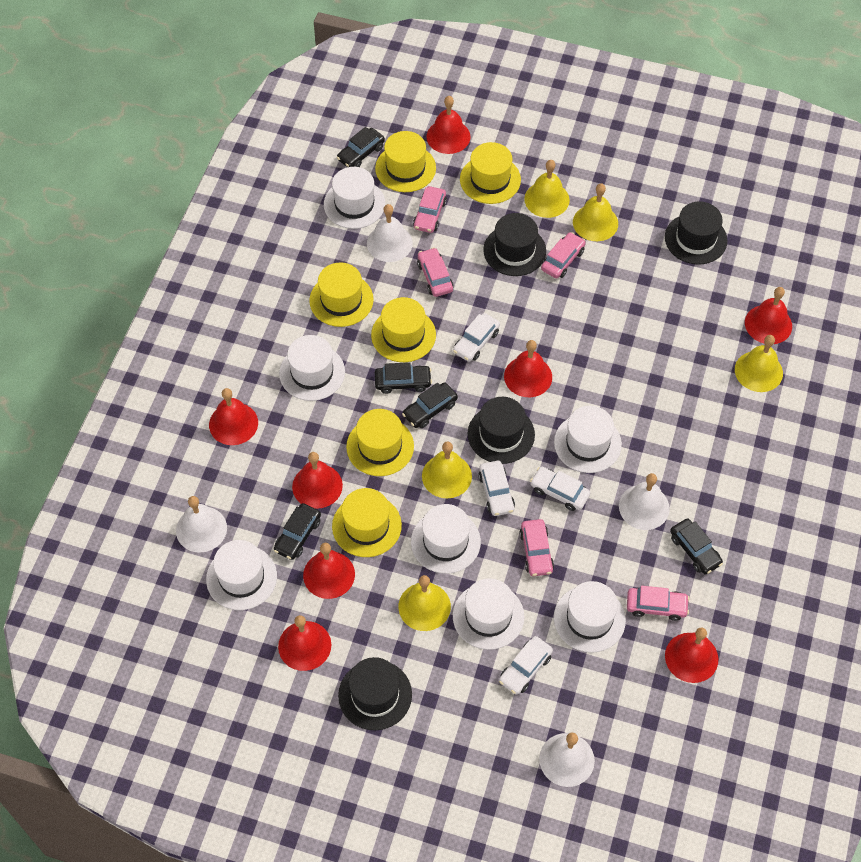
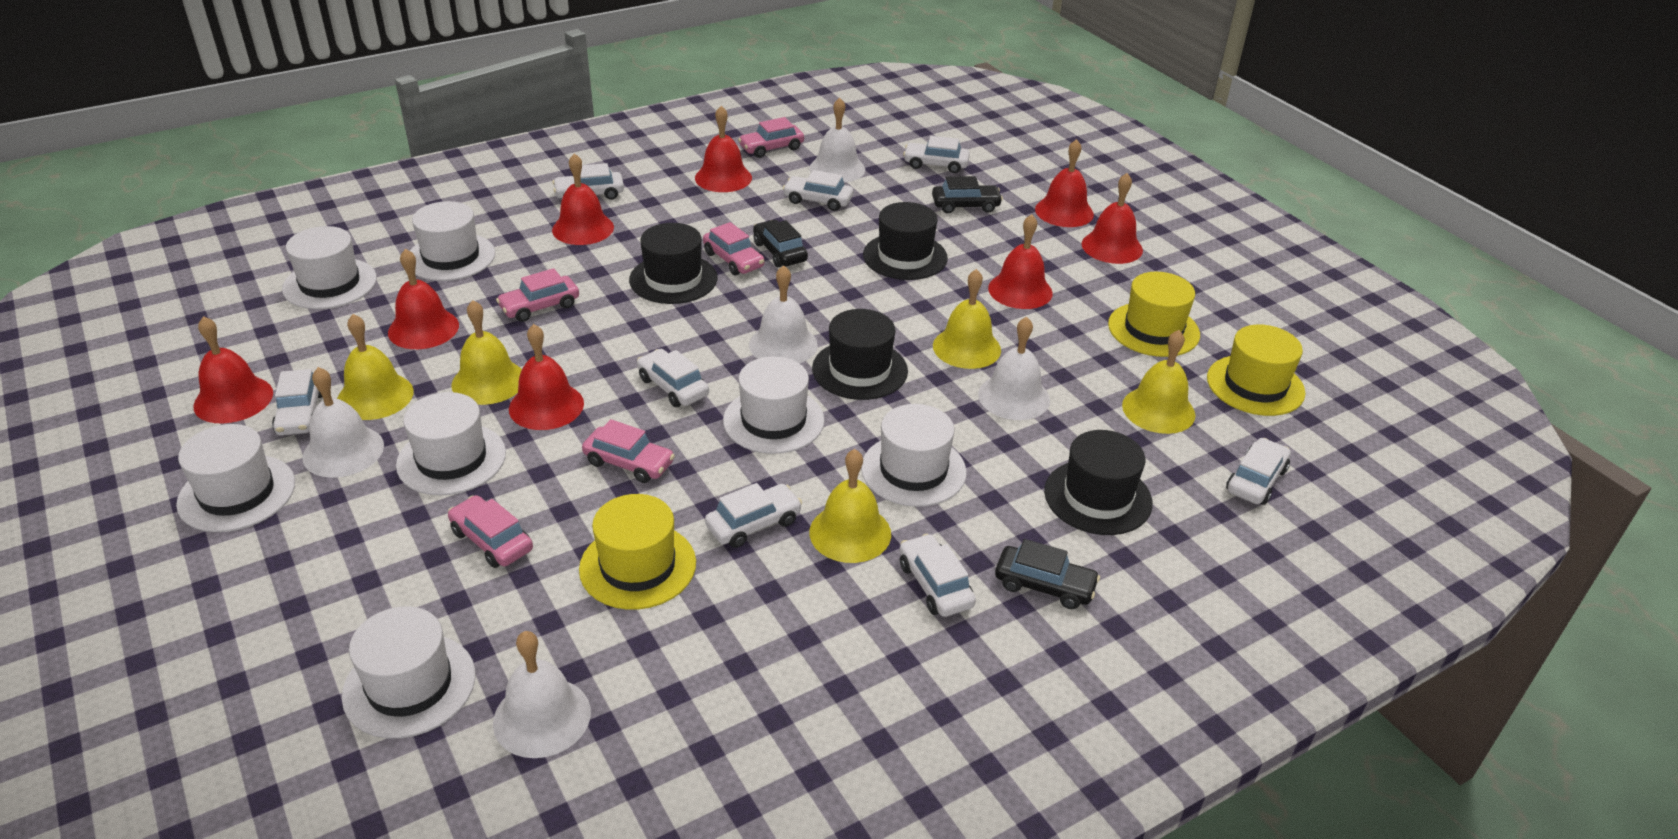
black car: 5 -> 3
white bell: 4 -> 5
white car: 4 -> 8
yellow hat: 6 -> 3

